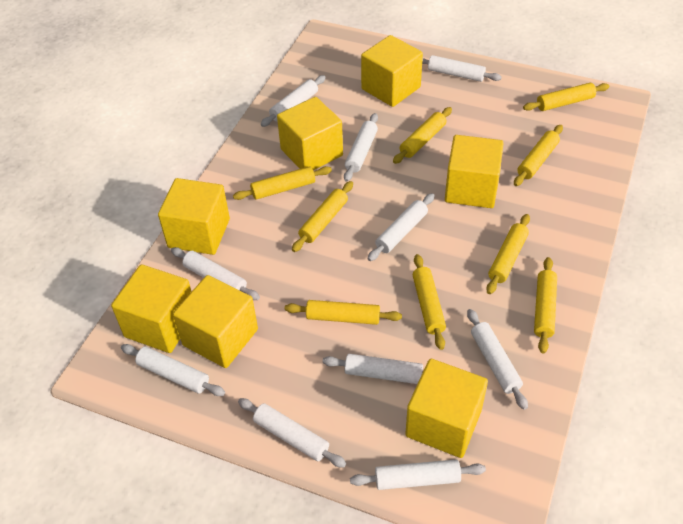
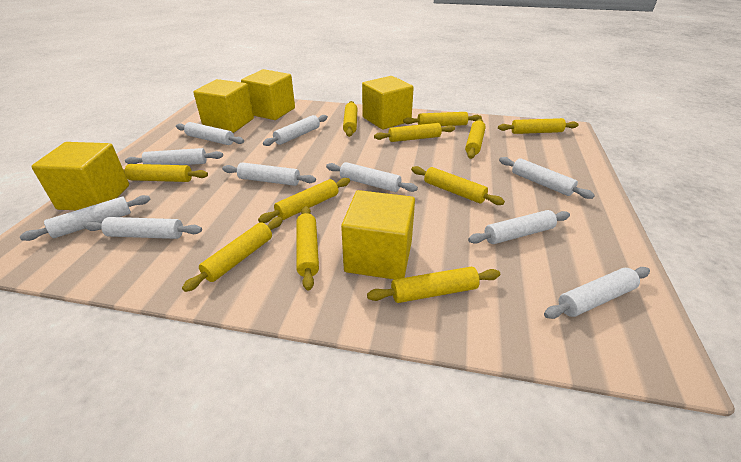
yellow cube: 7 -> 5
yellow rolling pin: 9 -> 11

